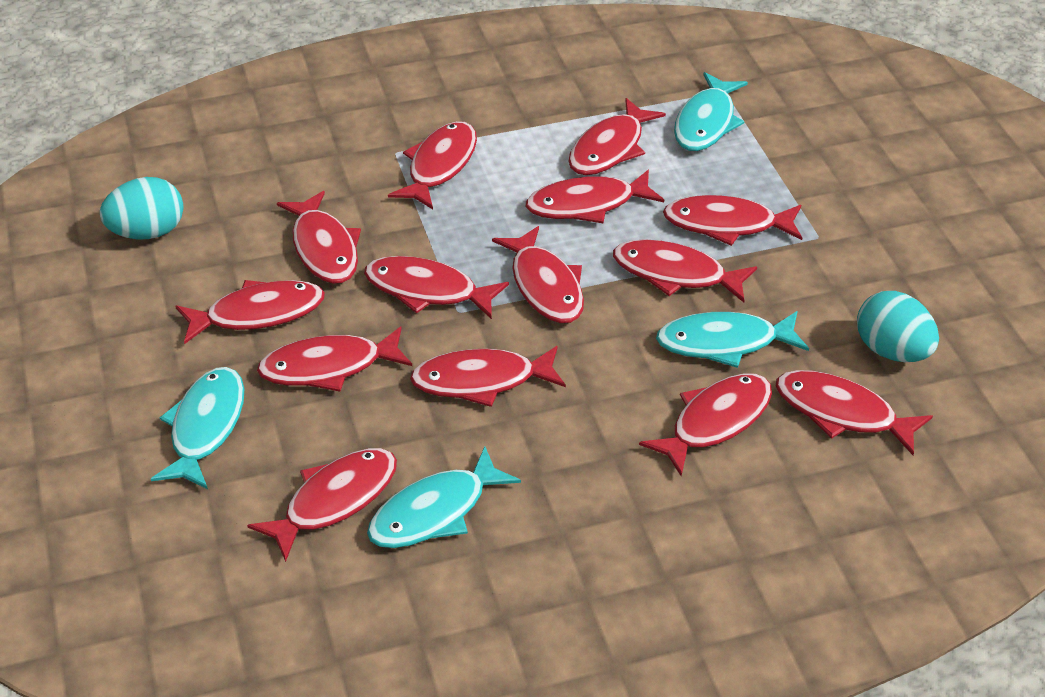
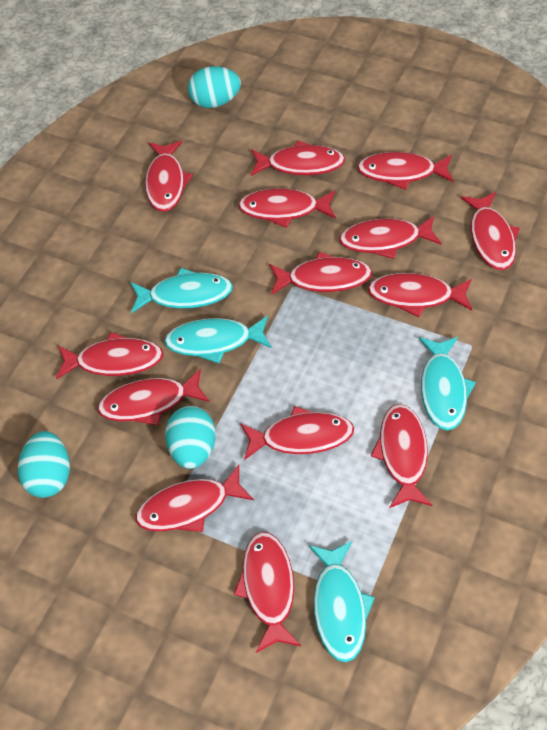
turquoise egg: 2 -> 3

